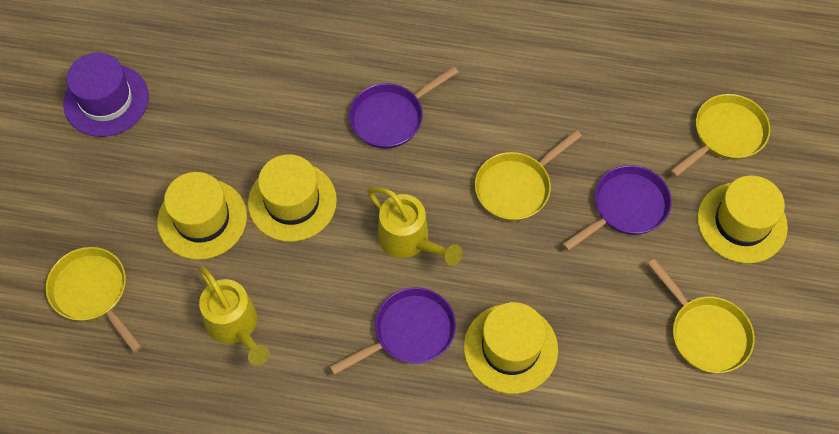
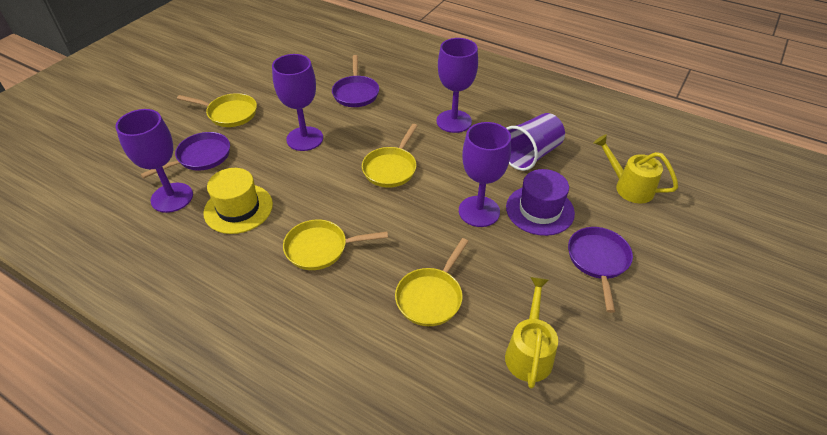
purple cup: 0 -> 1
purple goblet: 0 -> 4
yellow hat: 4 -> 1

